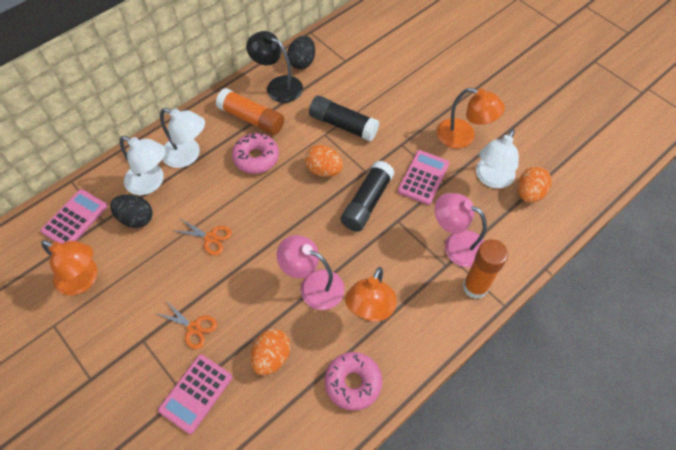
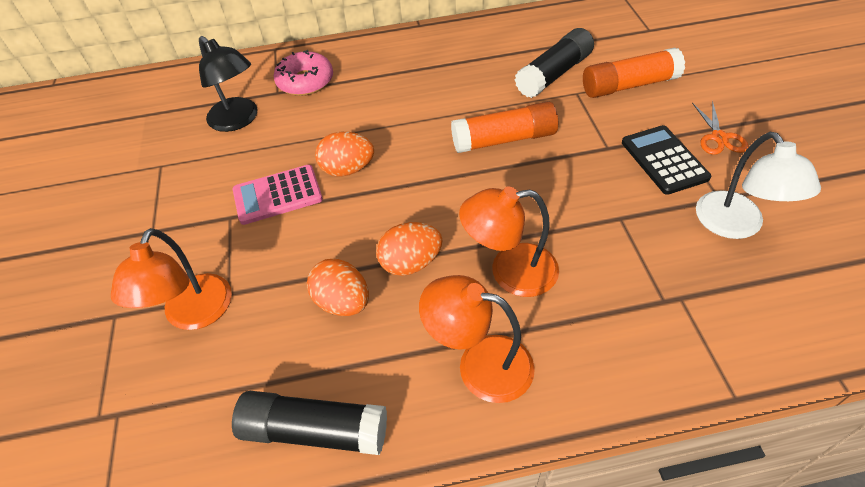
black calculator: 0 -> 1
black egg: 2 -> 0
orange scissors: 2 -> 1
pink calculator: 3 -> 1
pink donut: 2 -> 1
pink lamp: 2 -> 0
white lamp: 3 -> 1

